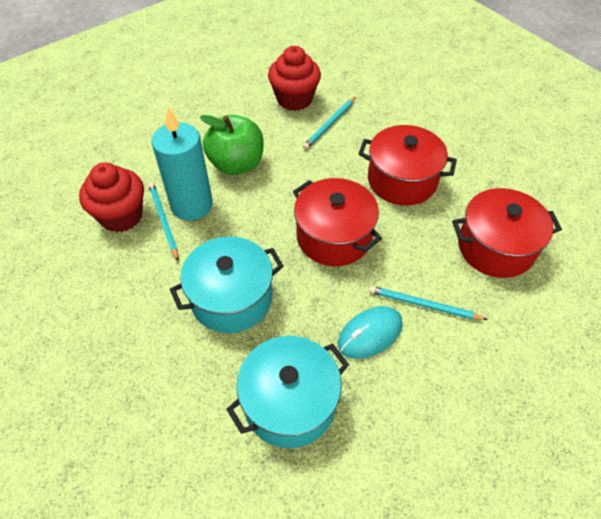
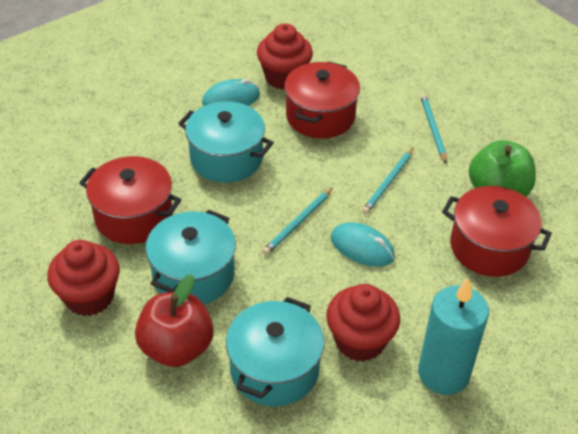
red apple: 0 -> 1
red cupcake: 2 -> 3
turquoise mouse: 1 -> 2
turquoise pot: 2 -> 3

